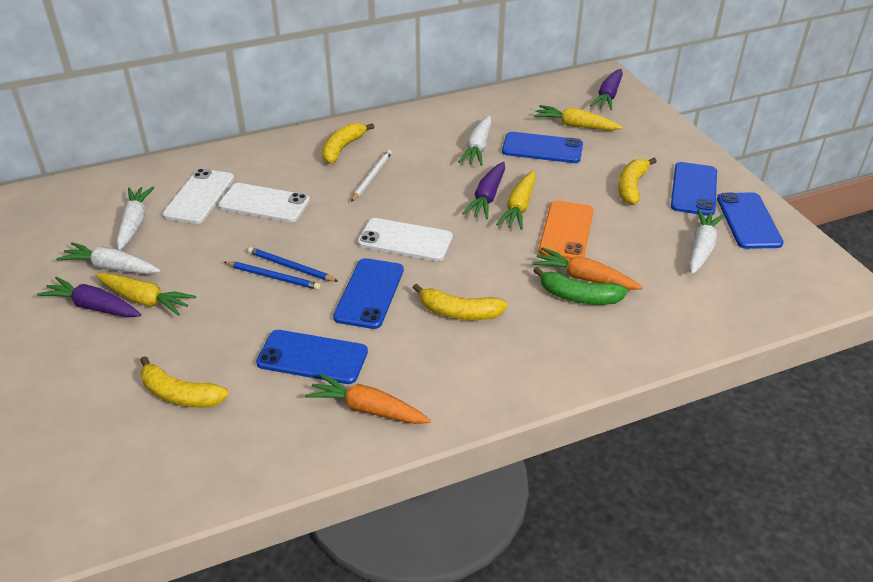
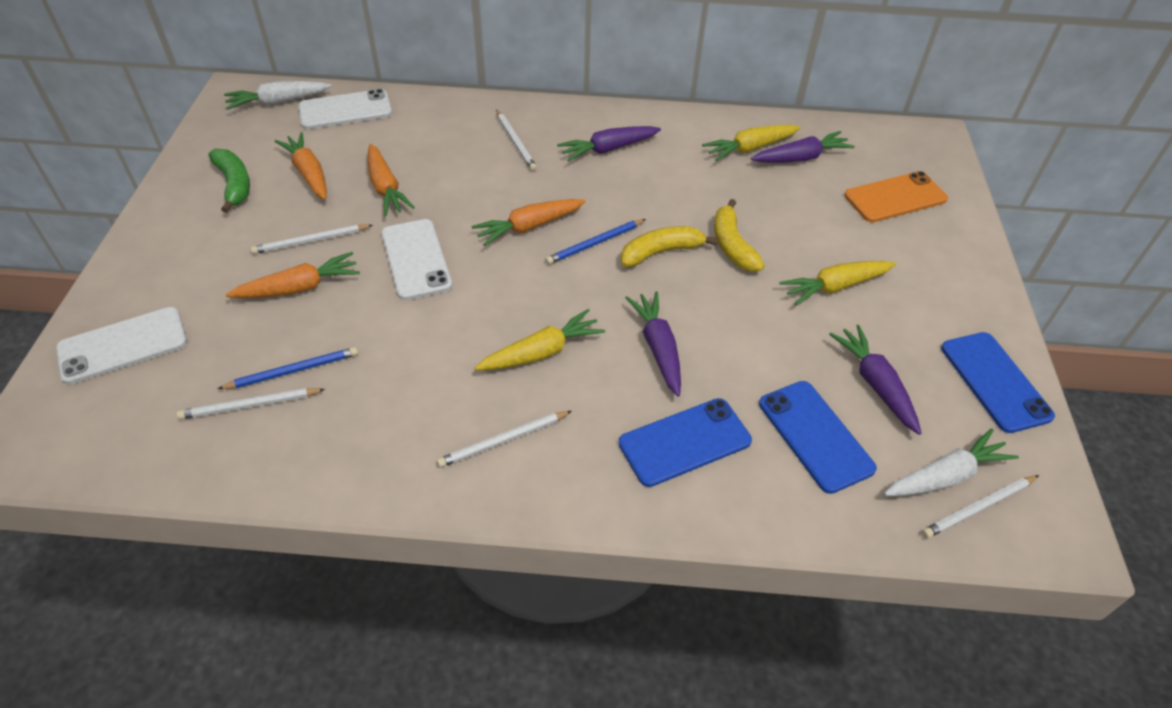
blue phone: 5 -> 3
orange carrot: 2 -> 4
purple carrot: 3 -> 4
white carrot: 4 -> 2
white pencil: 1 -> 5
yellow banana: 4 -> 2

